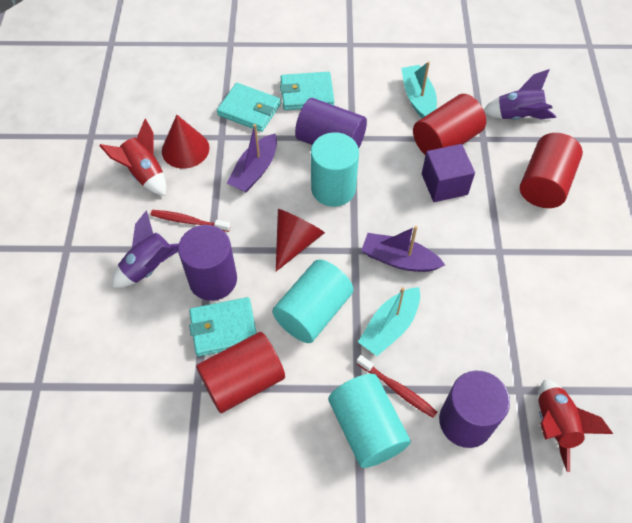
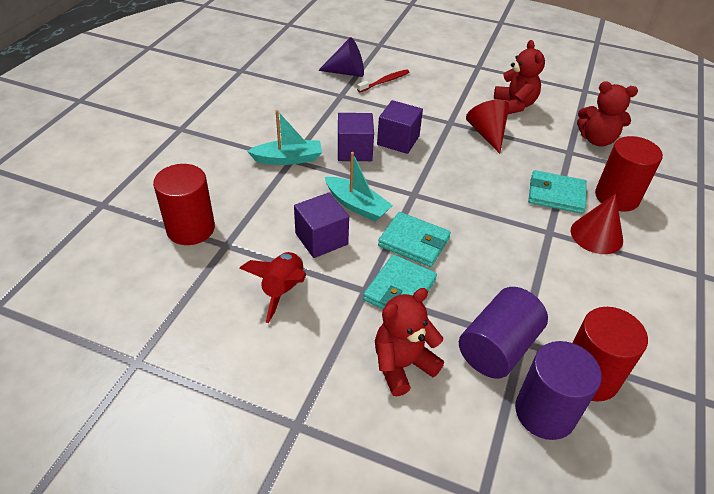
purple boat: 2 -> 0
purple cone: 0 -> 1
purple cube: 1 -> 3
purple cylinder: 3 -> 2
purple rocket: 2 -> 0
red rocket: 2 -> 1
red teddy bear: 0 -> 3
red toothbrush: 2 -> 1
turquoise cylinder: 3 -> 0

